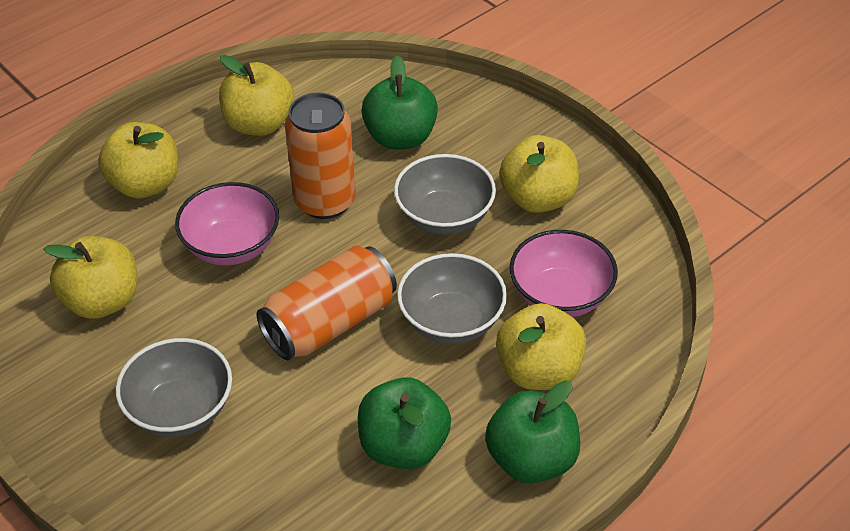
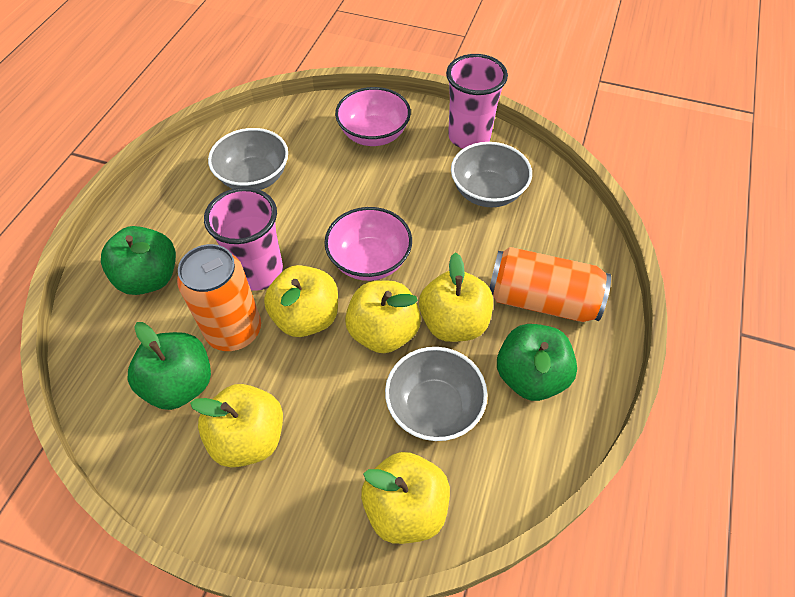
pink cup: 0 -> 2

